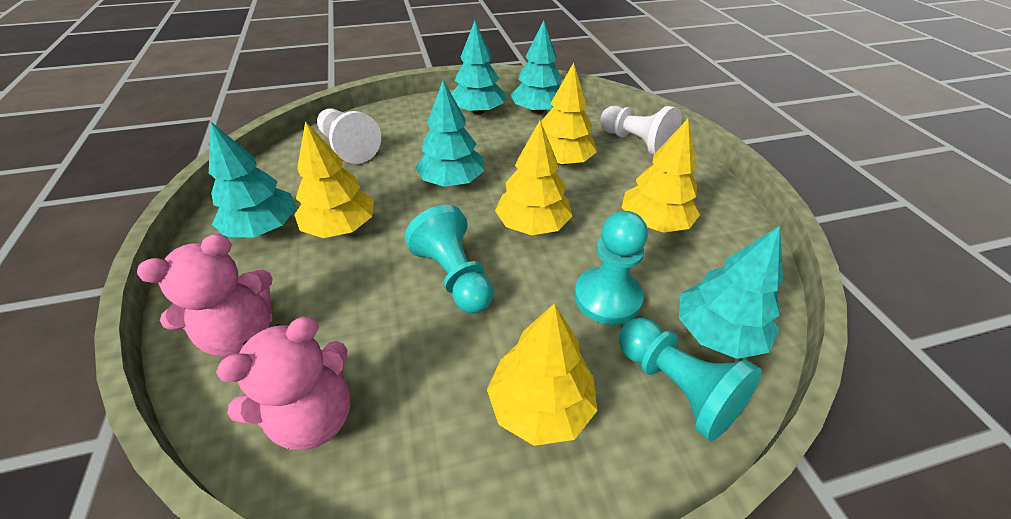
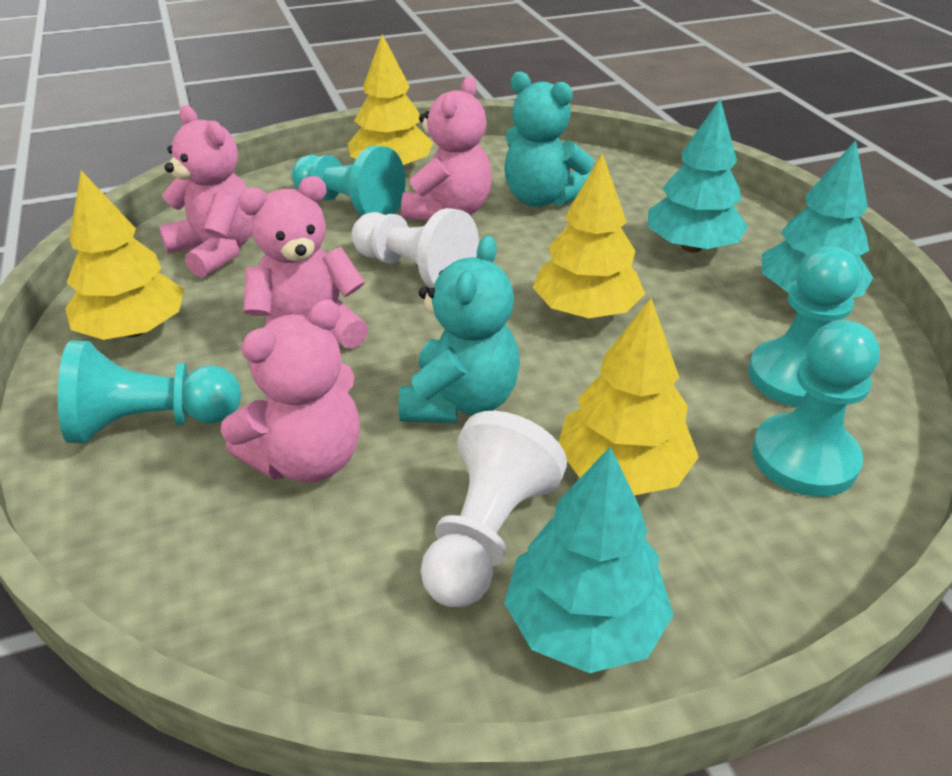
pink teddy bear: 2 -> 4
turquoise pawn: 3 -> 4
turquoise teddy bear: 0 -> 2
turquoise tree: 5 -> 3
yellow tree: 5 -> 4

